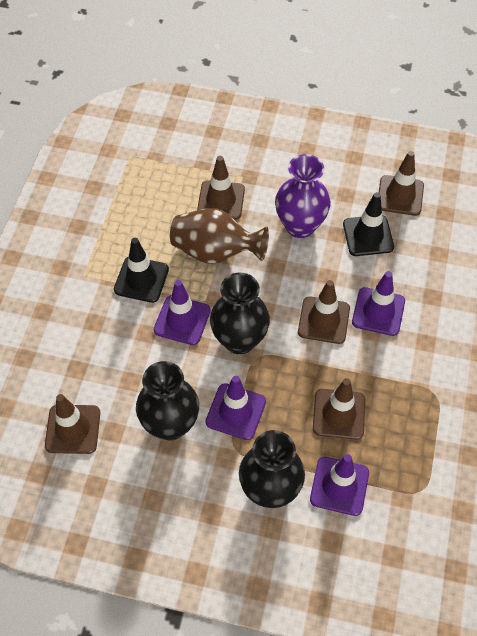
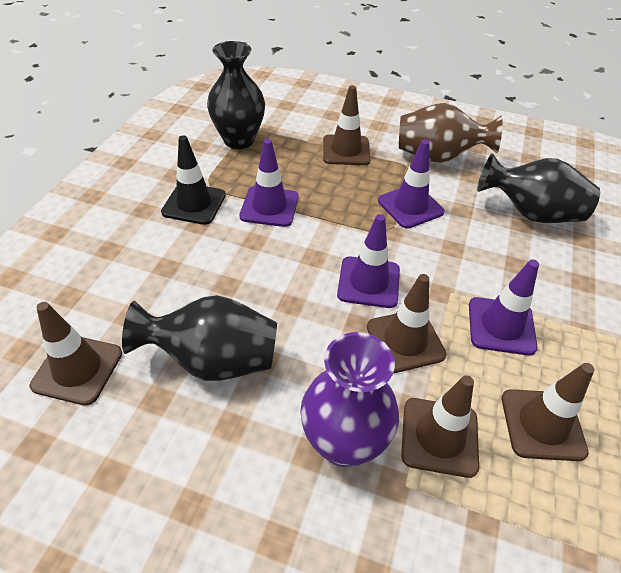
black traffic cone: 2 -> 1

